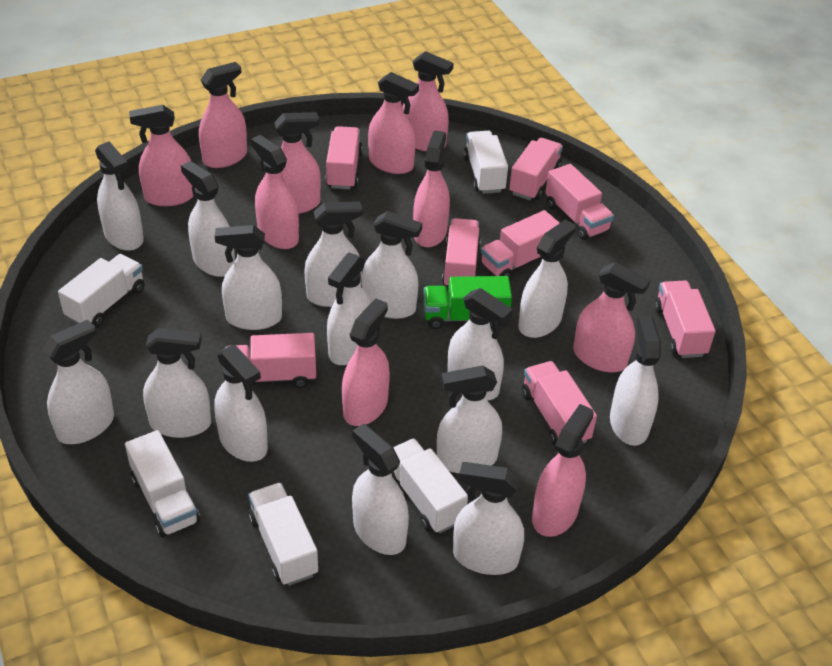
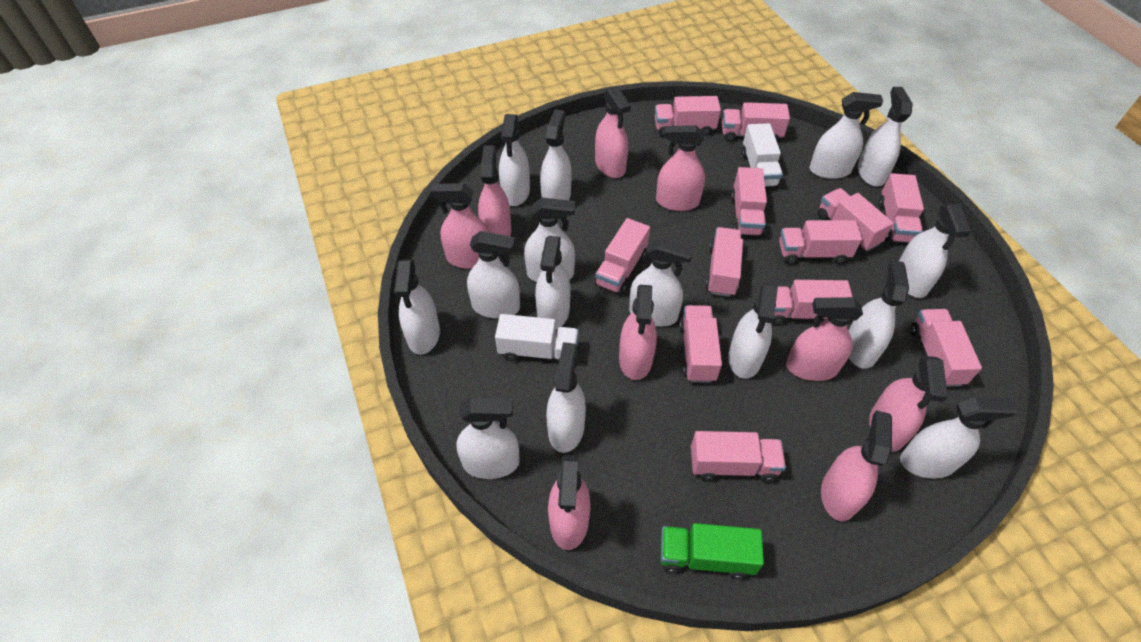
pink spray bottle: 10 -> 9
pink truck: 8 -> 12
white truck: 5 -> 2

